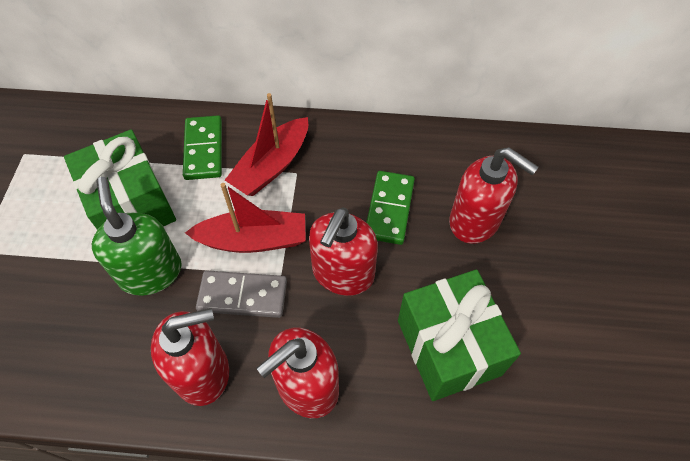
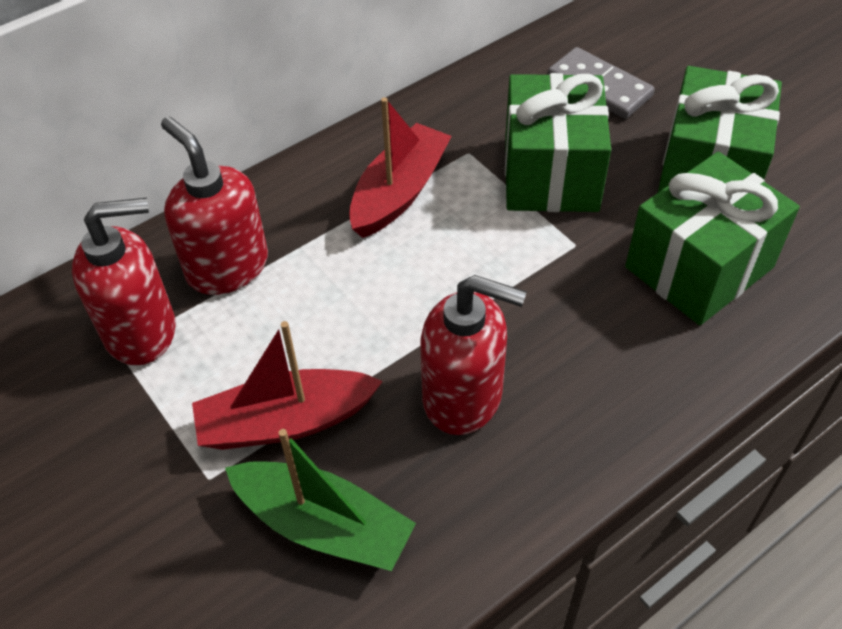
green boat: 0 -> 1
green domino: 2 -> 0
green gift: 2 -> 3
green soap dispenser: 1 -> 0
red soap dispenser: 4 -> 3

